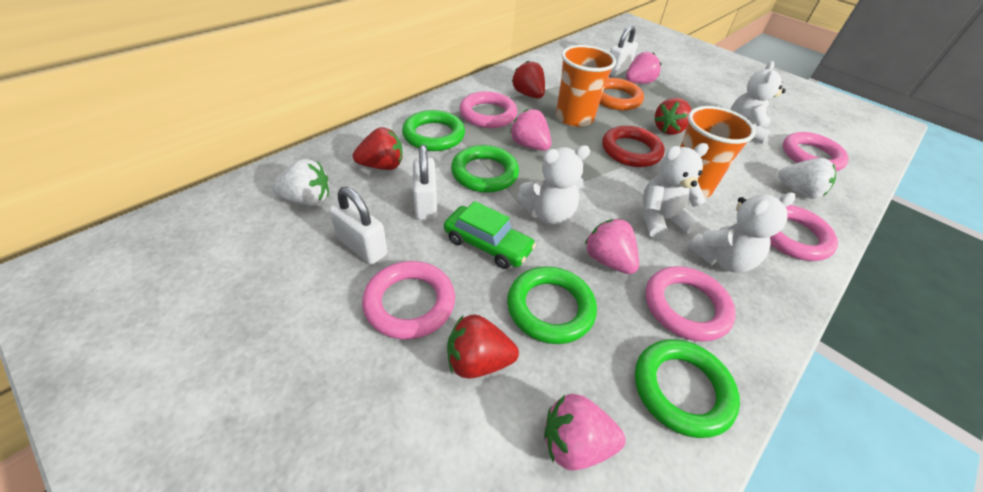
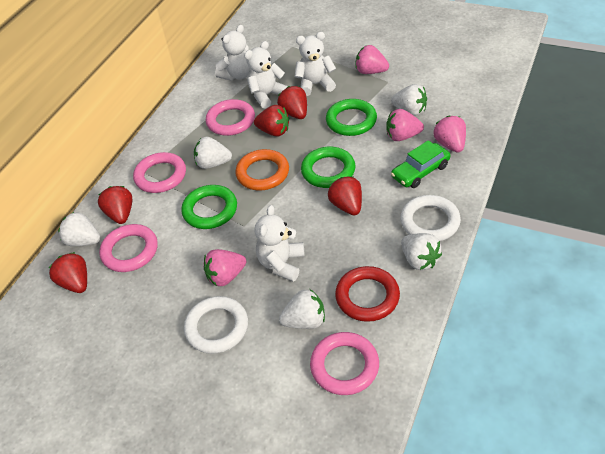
green ring: 4 -> 3
orange cup: 2 -> 0
pink ring: 5 -> 4
red strawberry: 4 -> 5
white padlock: 3 -> 0
white ring: 0 -> 2
white strawberry: 2 -> 5

